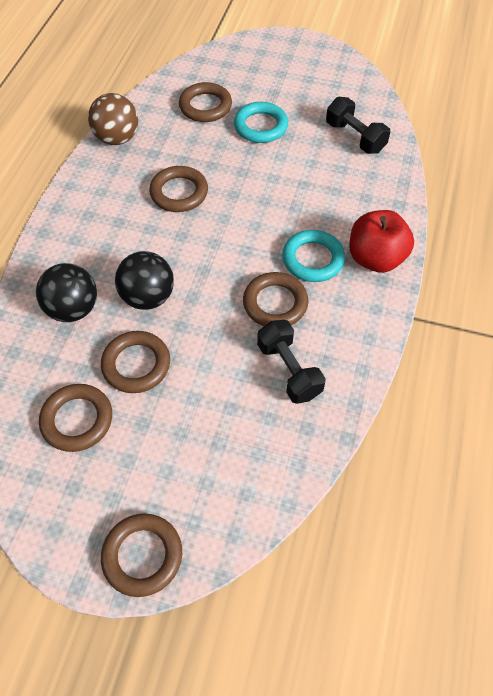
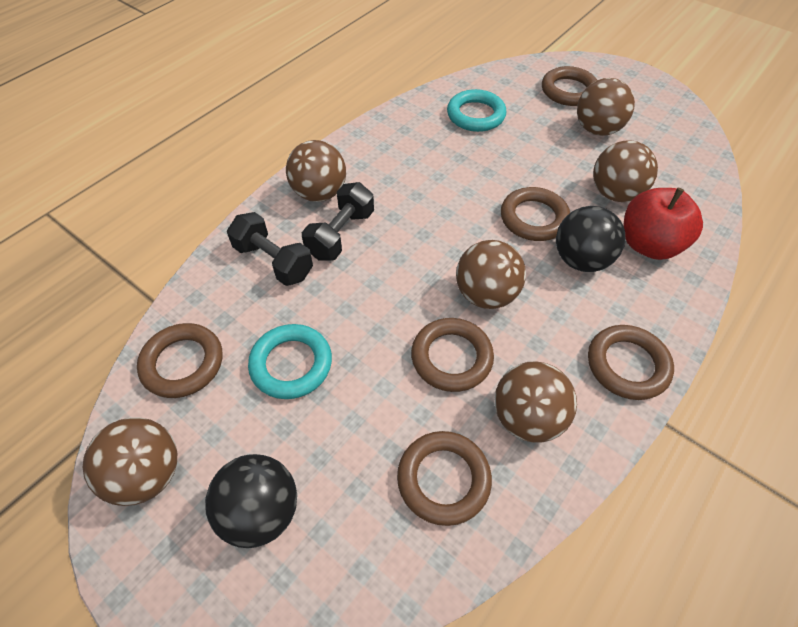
brown ball: 1 -> 6

